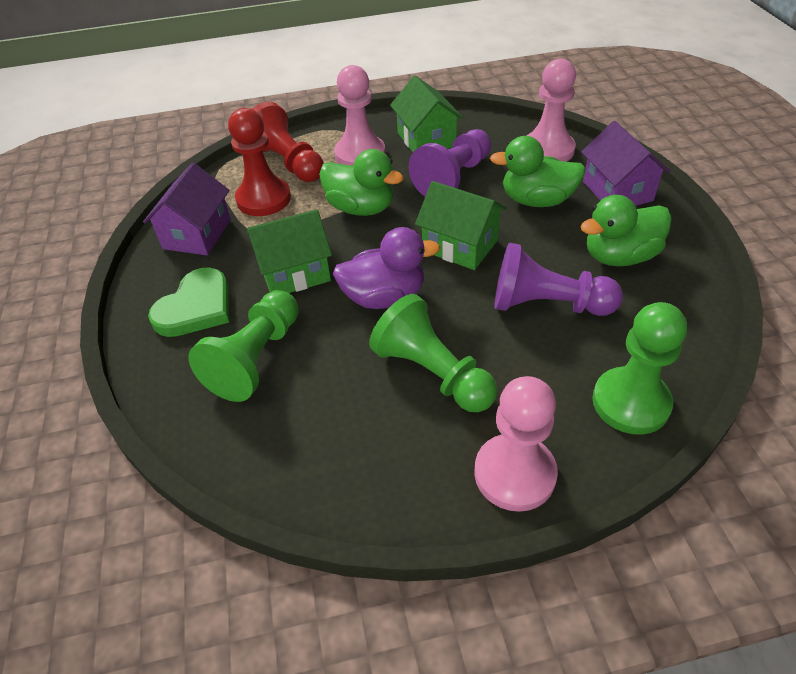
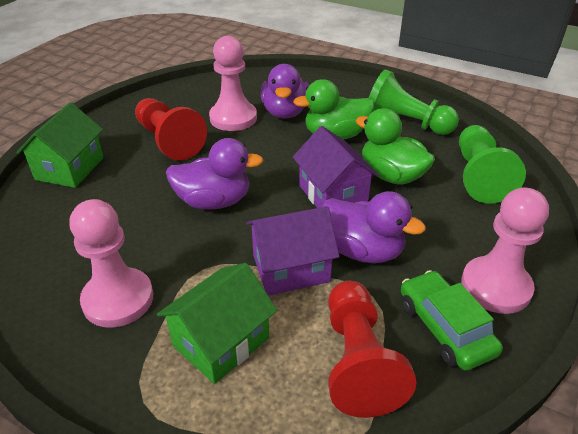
green car: 0 -> 1
green duck: 3 -> 2
green heart: 1 -> 0
green house: 3 -> 2
green pawn: 3 -> 2
purple duck: 1 -> 3
purple pawn: 2 -> 0

